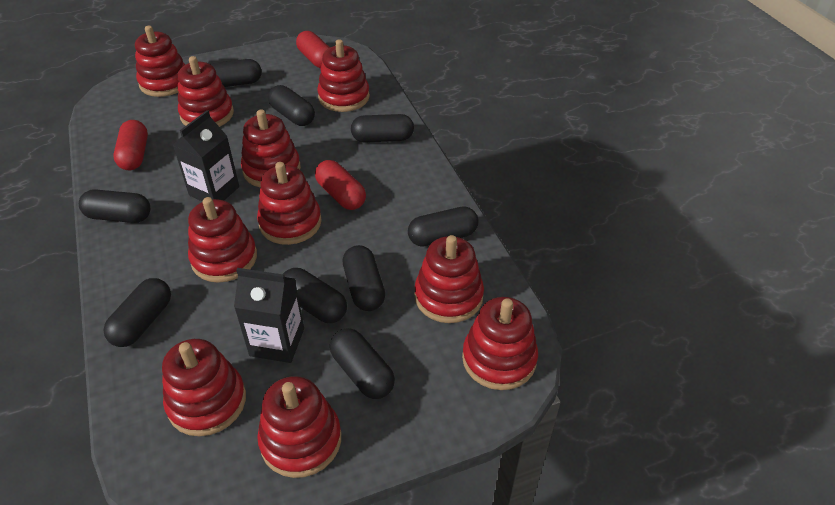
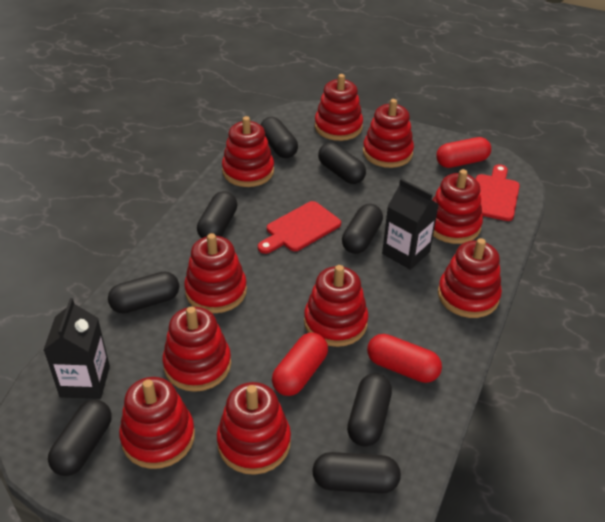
black capsule: 9 -> 8
red cutting board: 0 -> 2

